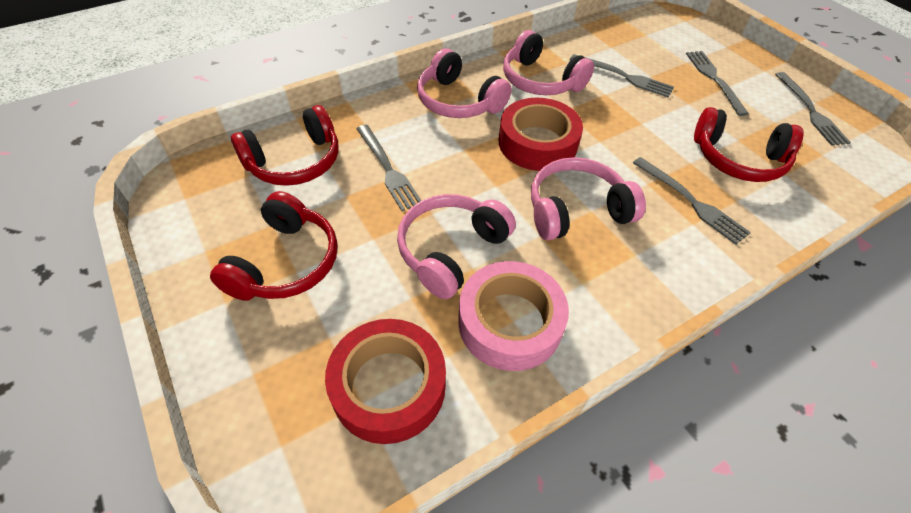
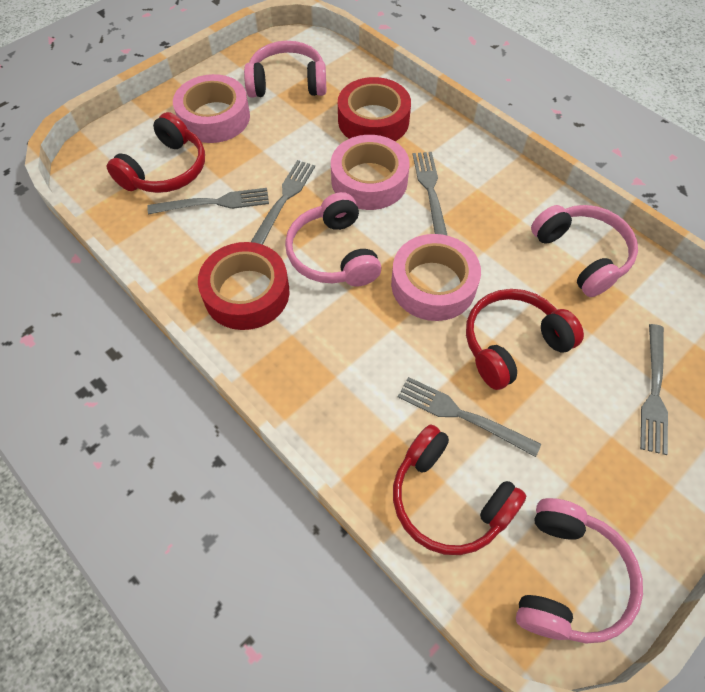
pink tape: 1 -> 3

